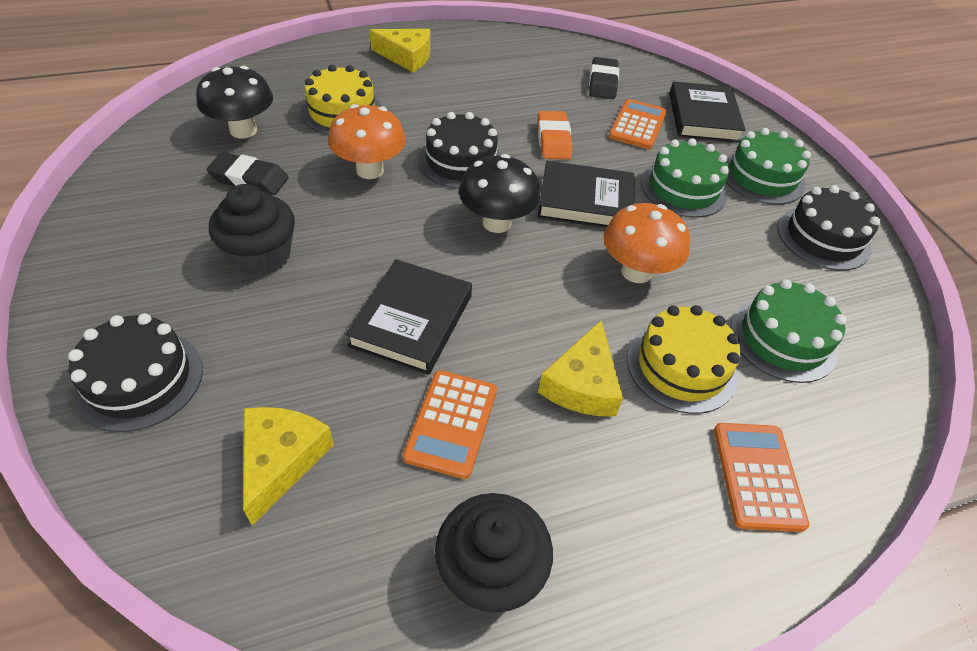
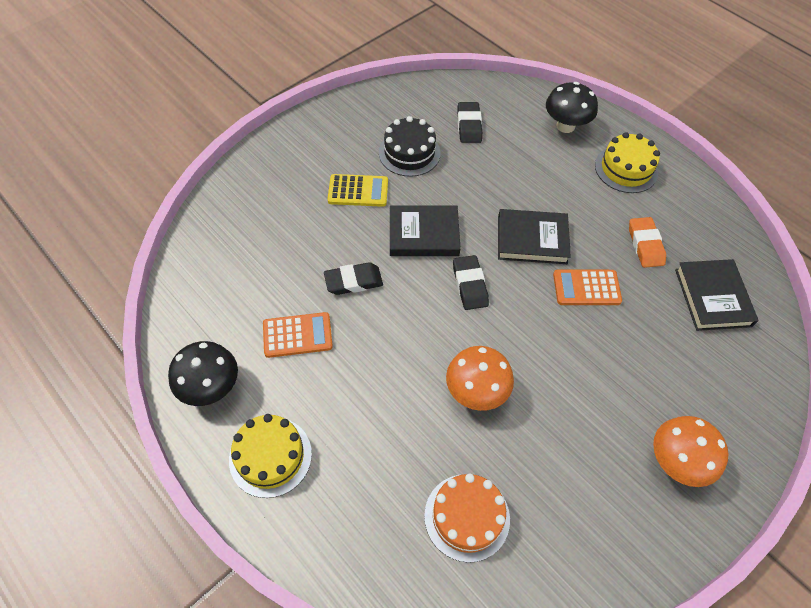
black cake: 3 -> 1
black cupcake: 2 -> 0
black eraser: 2 -> 3
green cake: 3 -> 0
orange cake: 0 -> 1
orange calculator: 3 -> 2
yellow calculator: 0 -> 1
yellow cheese: 3 -> 0

